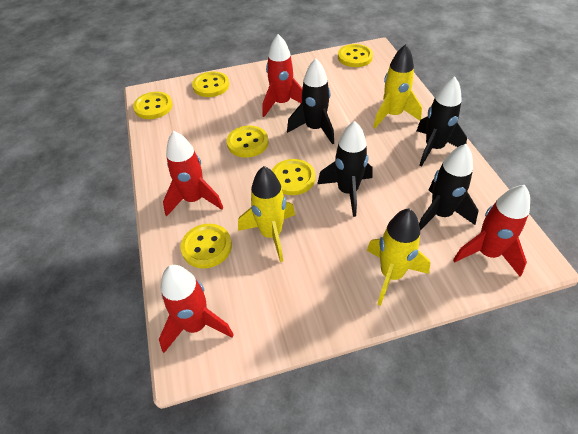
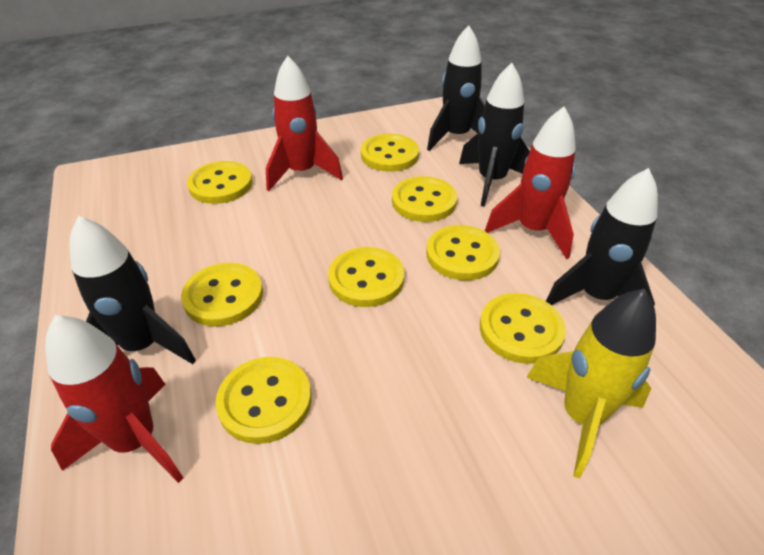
red rocket: 4 -> 3
yellow button: 6 -> 8
yellow rocket: 3 -> 1

